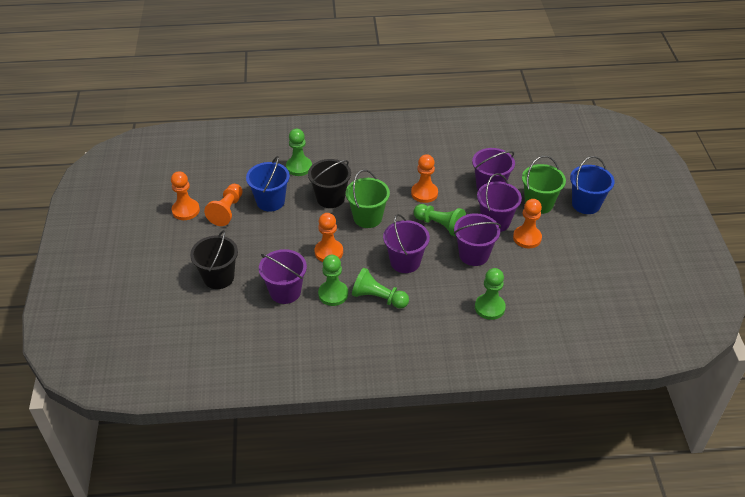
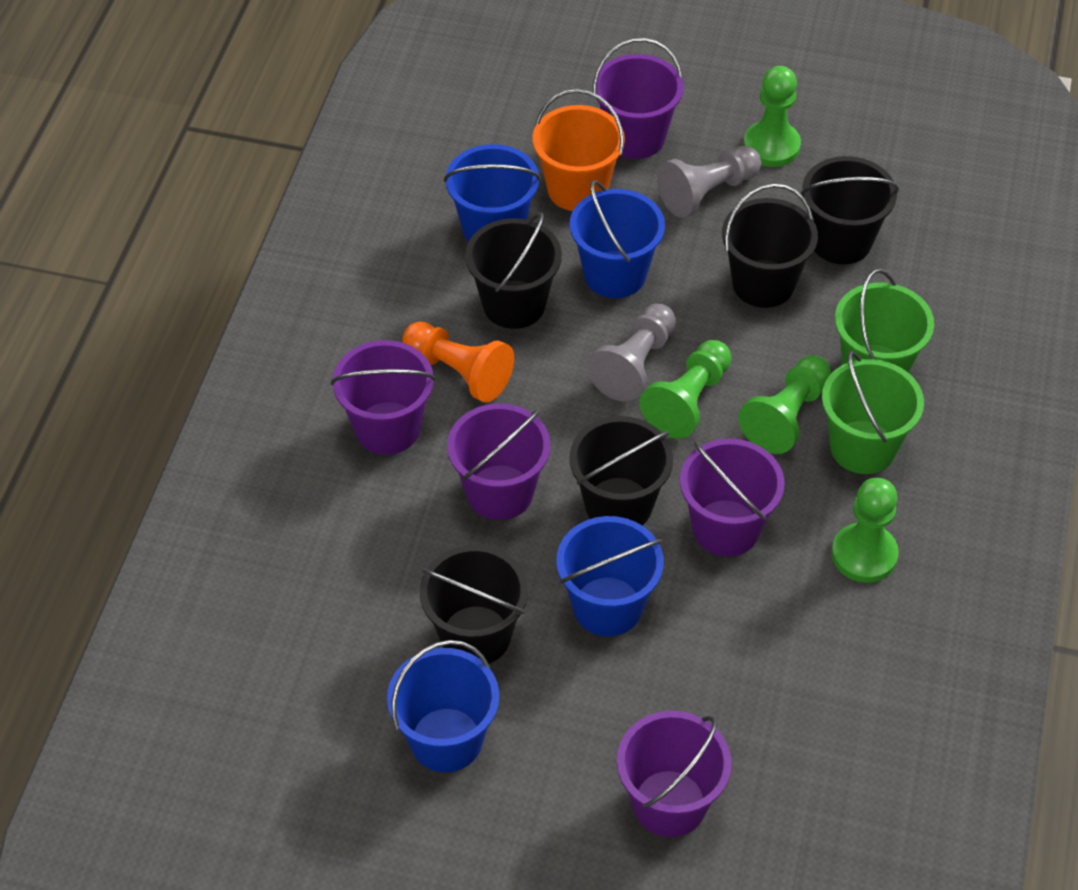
black bucket: 2 -> 5
blue bucket: 2 -> 4
green pawn: 5 -> 4
grey pawn: 0 -> 2
orange bucket: 0 -> 1
orange pawn: 5 -> 1

